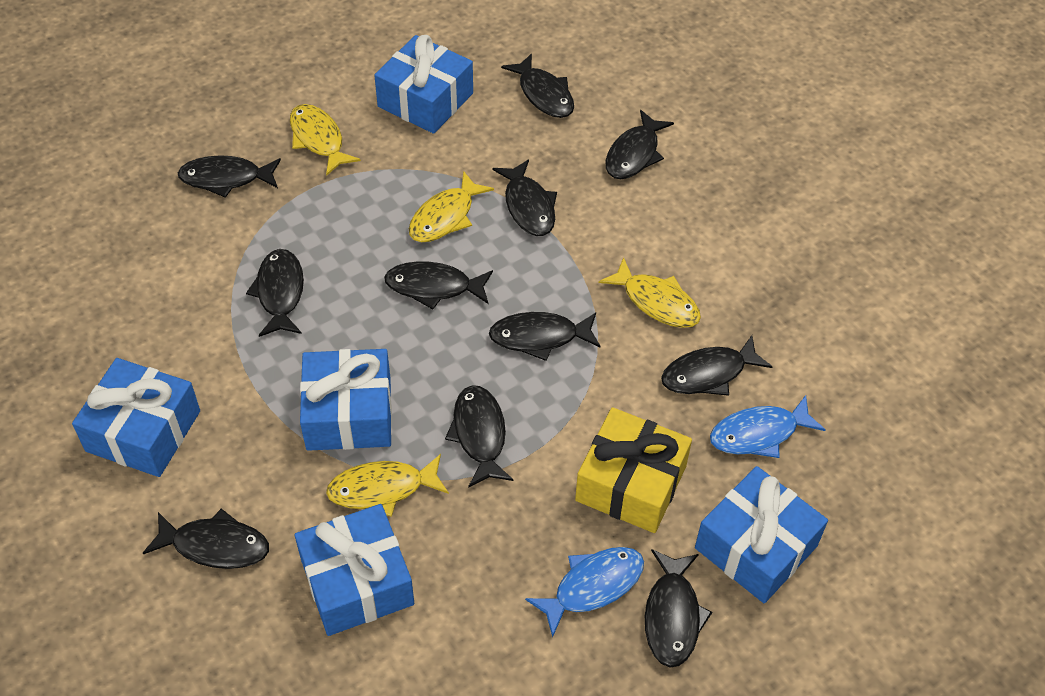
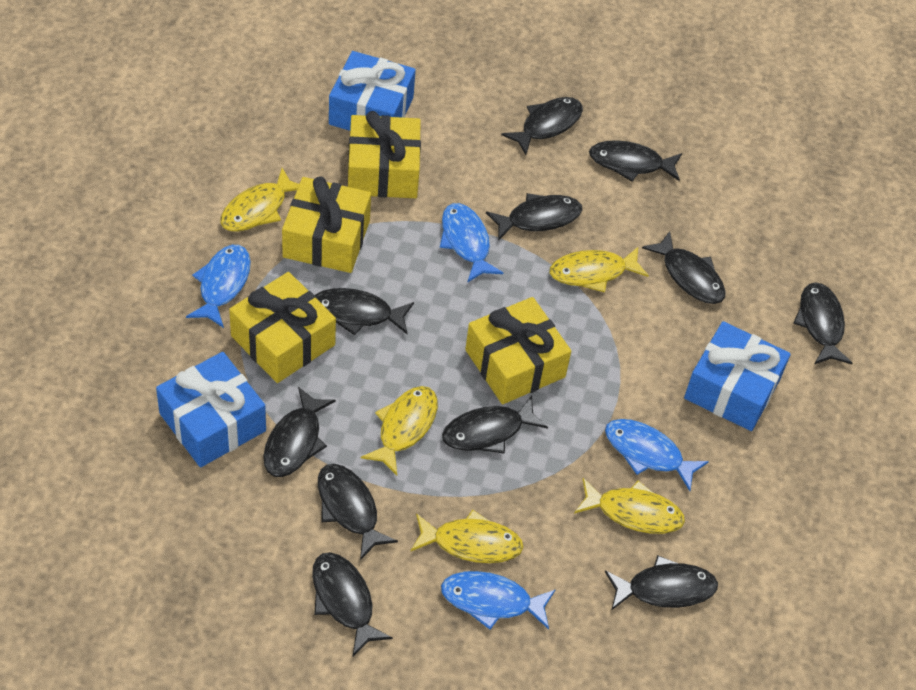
blue fish: 2 -> 4
blue gift: 5 -> 3
yellow fish: 4 -> 5
yellow gift: 1 -> 4

